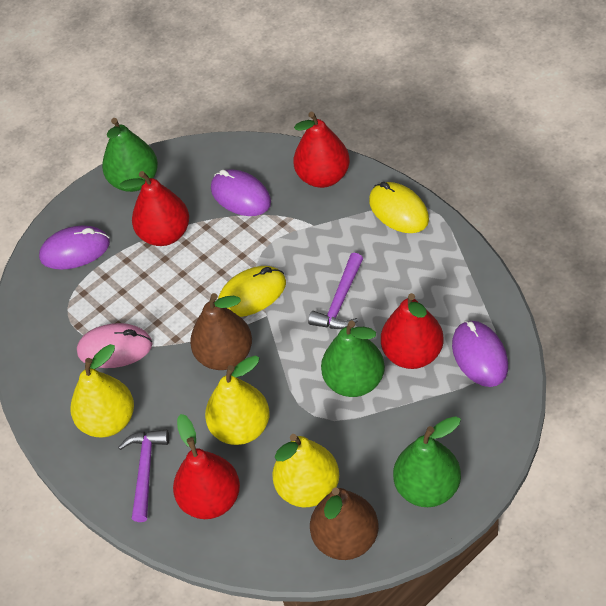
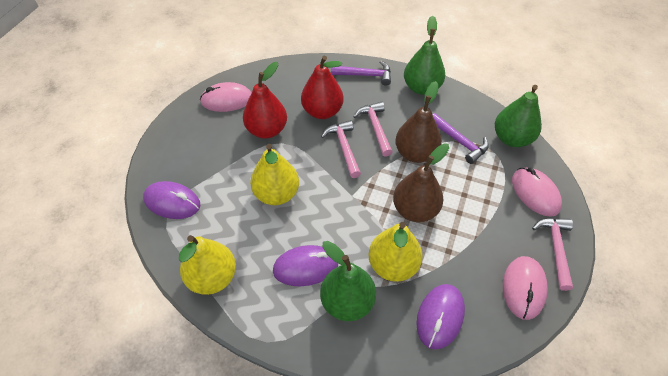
pink hammer: 0 -> 3
pink mouse: 1 -> 3
red pear: 4 -> 2
yellow mouse: 2 -> 0

